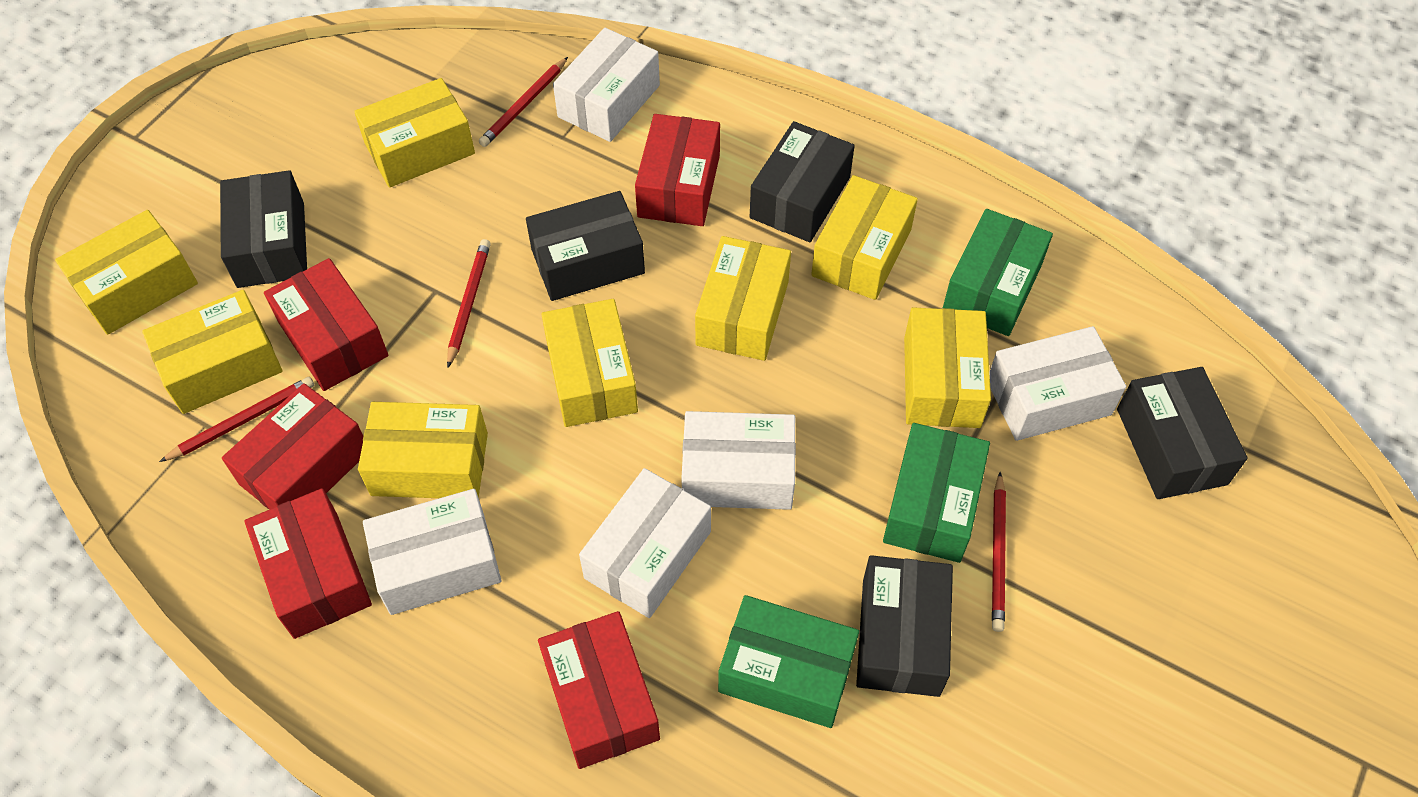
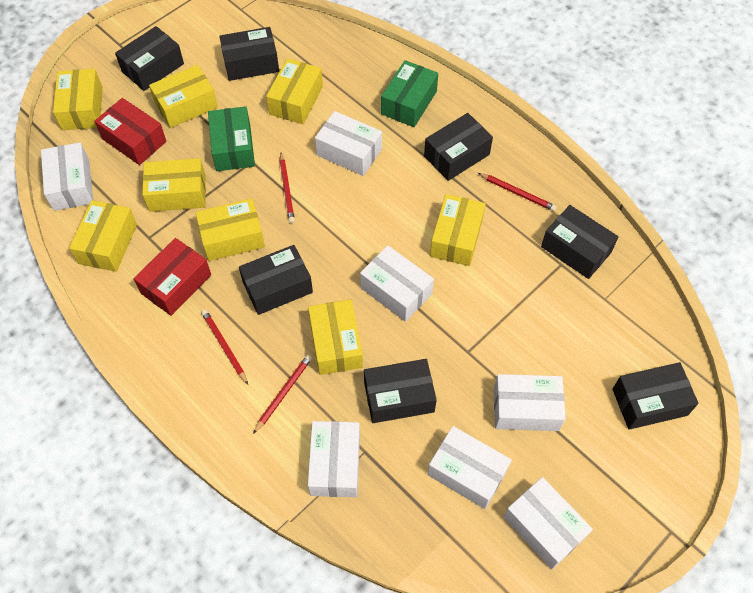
black box: 5 -> 7
green box: 3 -> 2
red box: 5 -> 2
white box: 5 -> 7

